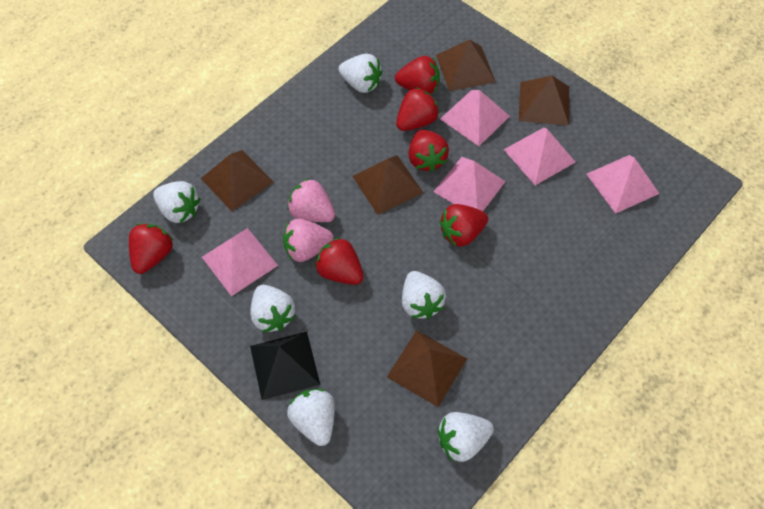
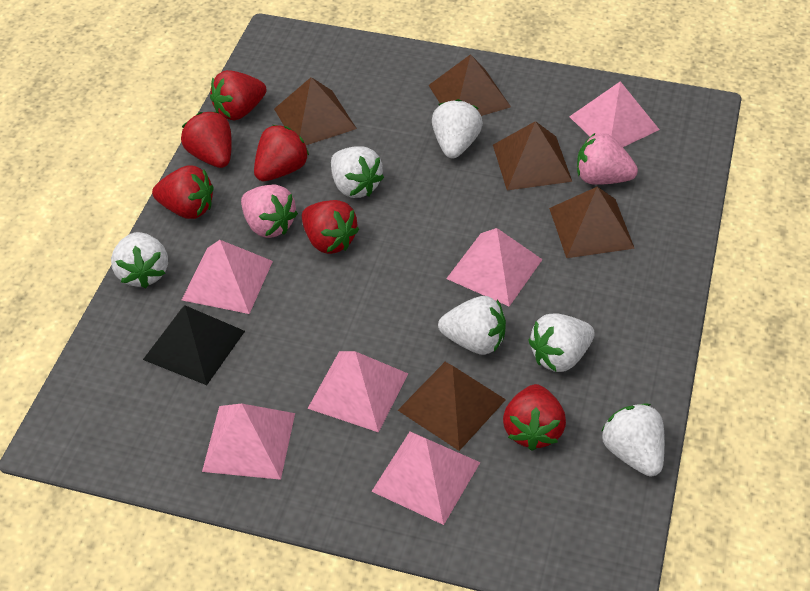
pink pyramid: 5 -> 6

